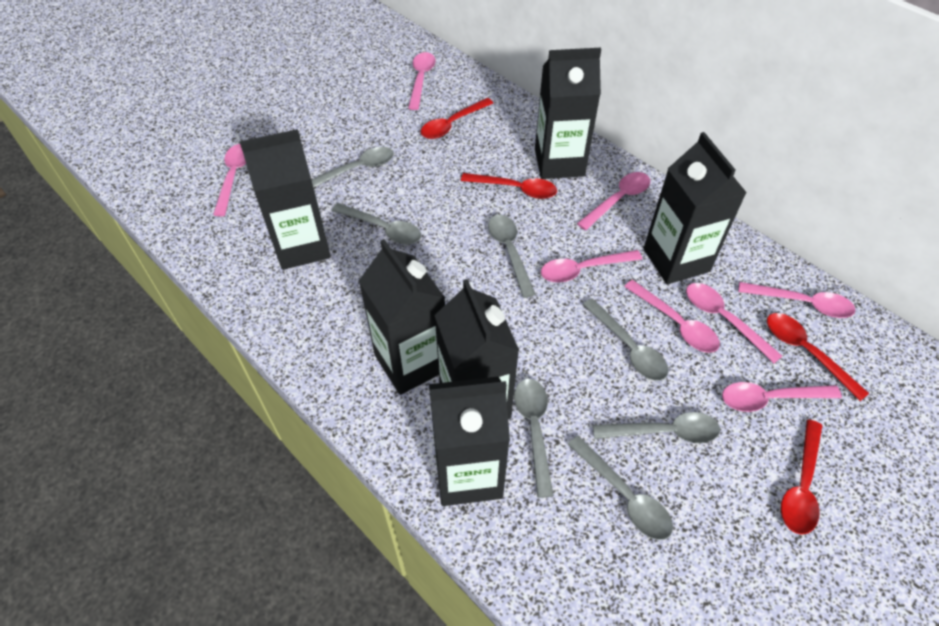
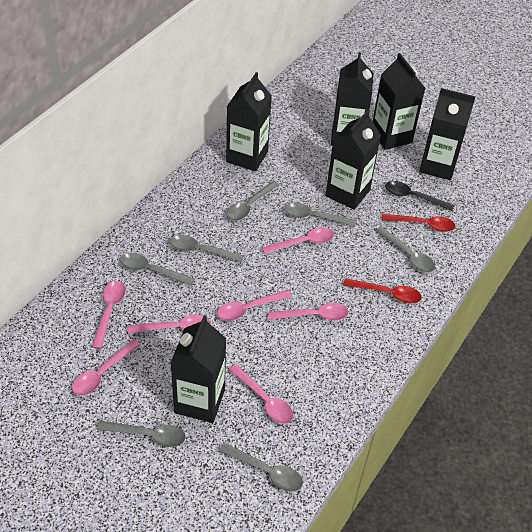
black spoon: 0 -> 1
pink spoon: 8 -> 7
red spoon: 4 -> 2

